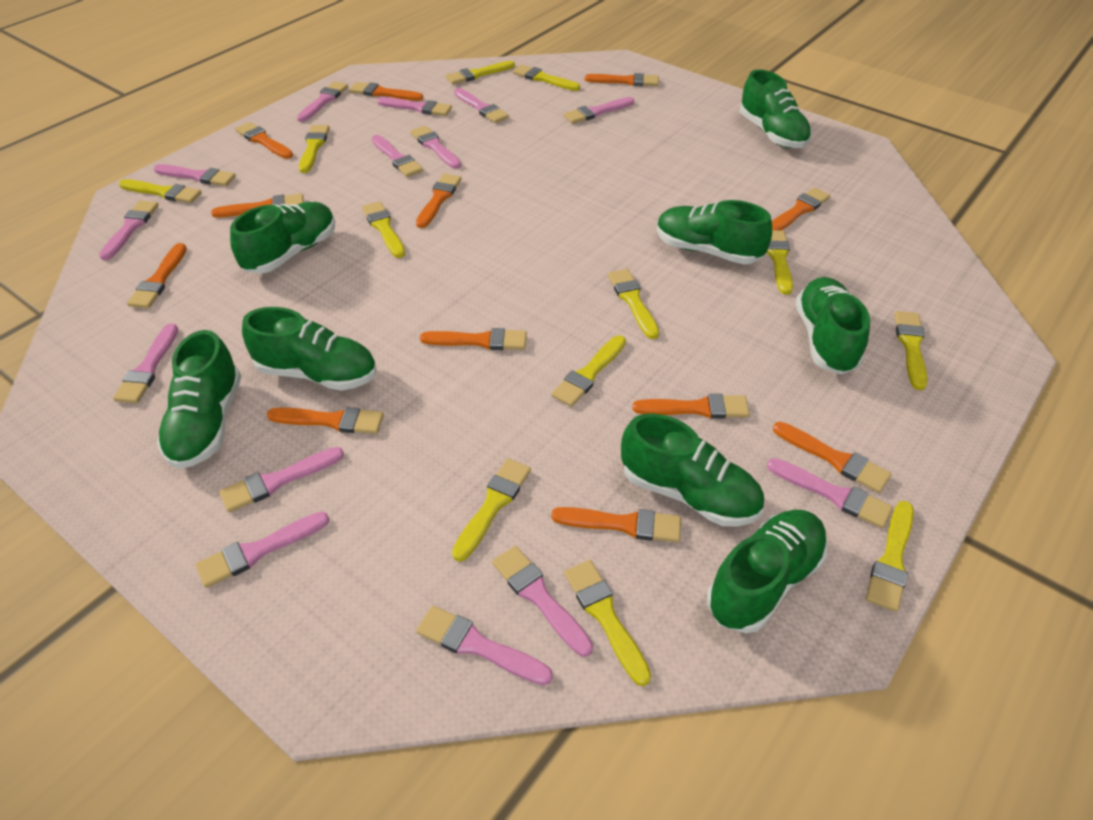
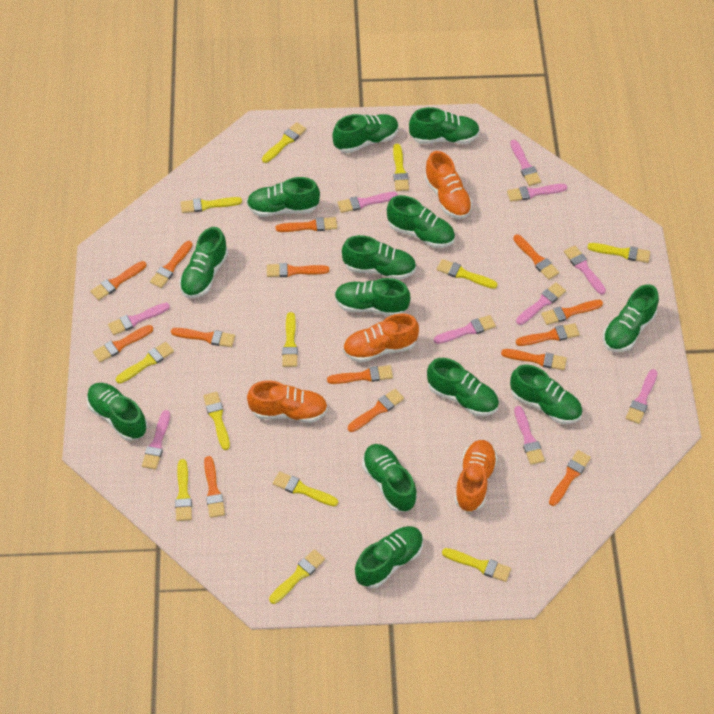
green shoe: 8 -> 13
orange brush: 12 -> 14
orange shoe: 0 -> 4
pink brush: 14 -> 10

